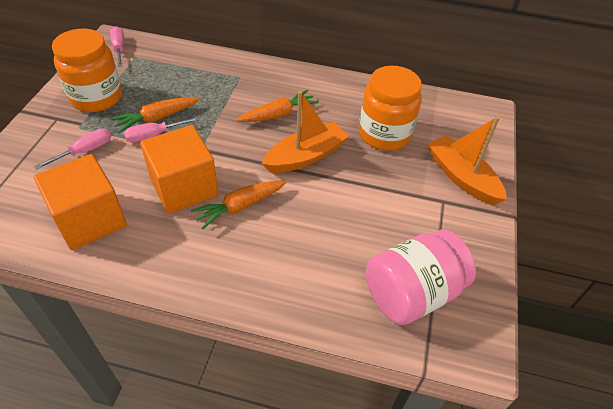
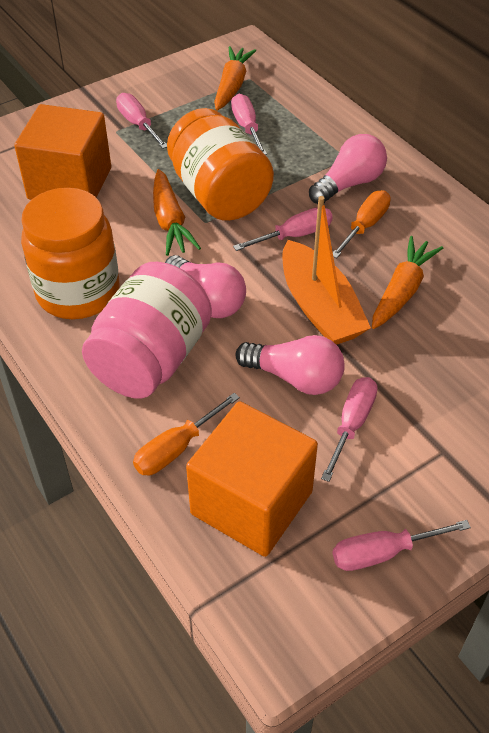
orange boat: 2 -> 1
orange screwdriver: 0 -> 2
pink light bulb: 0 -> 3
pink screwdriver: 3 -> 5

